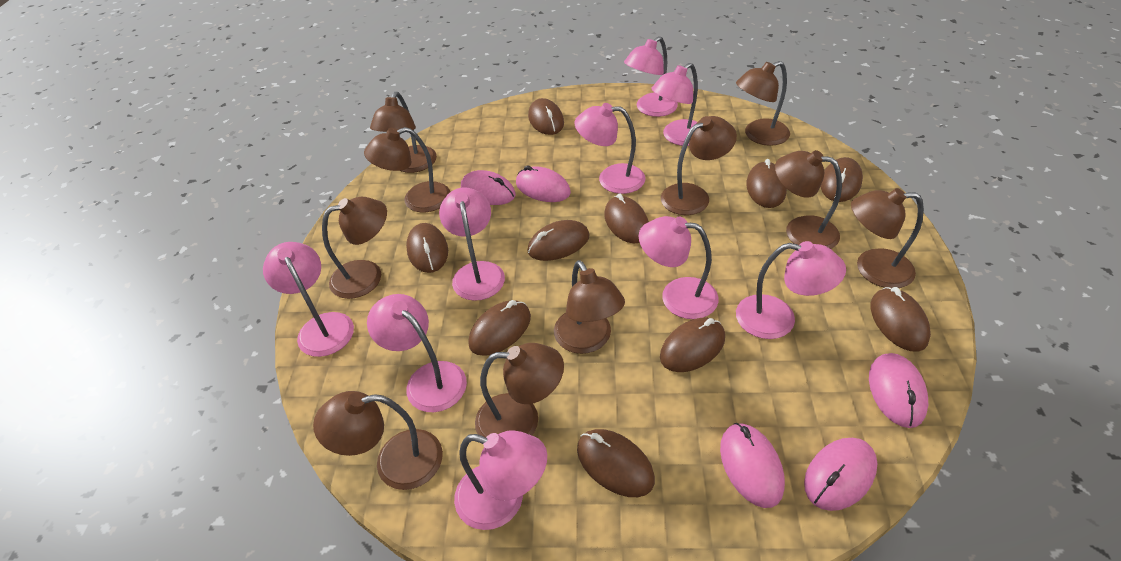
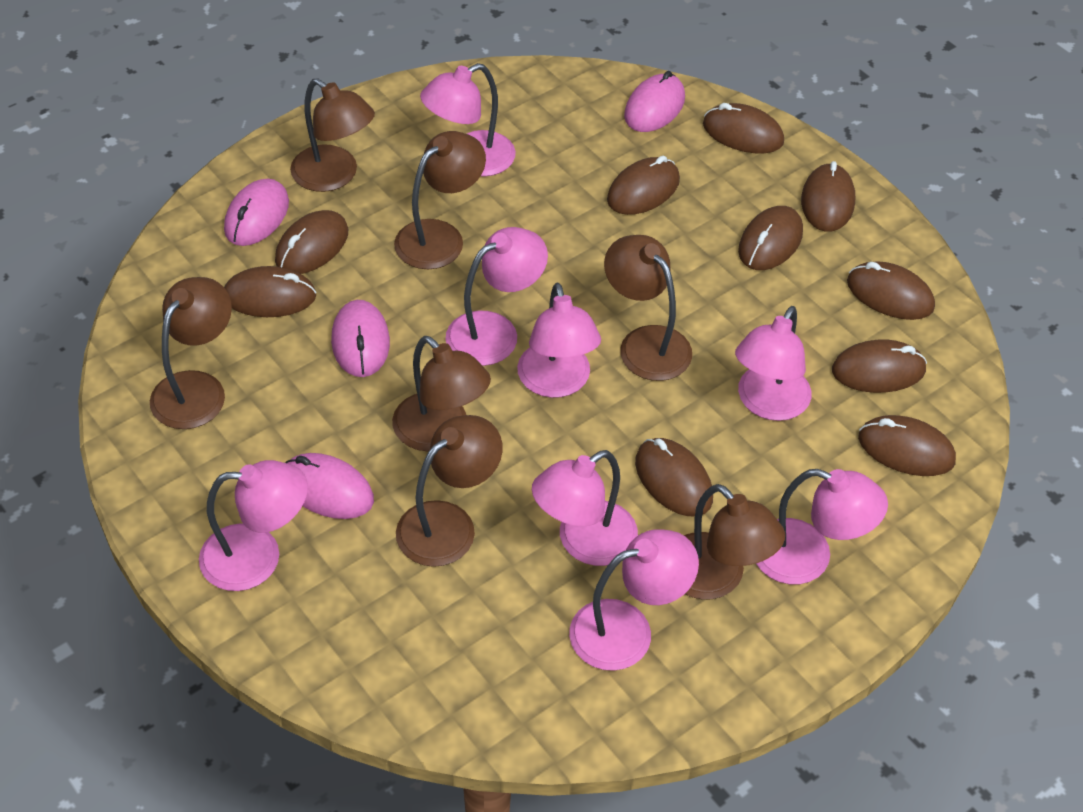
brown lamp: 10 -> 7
pink lamp: 9 -> 8
pink mouse: 5 -> 4

